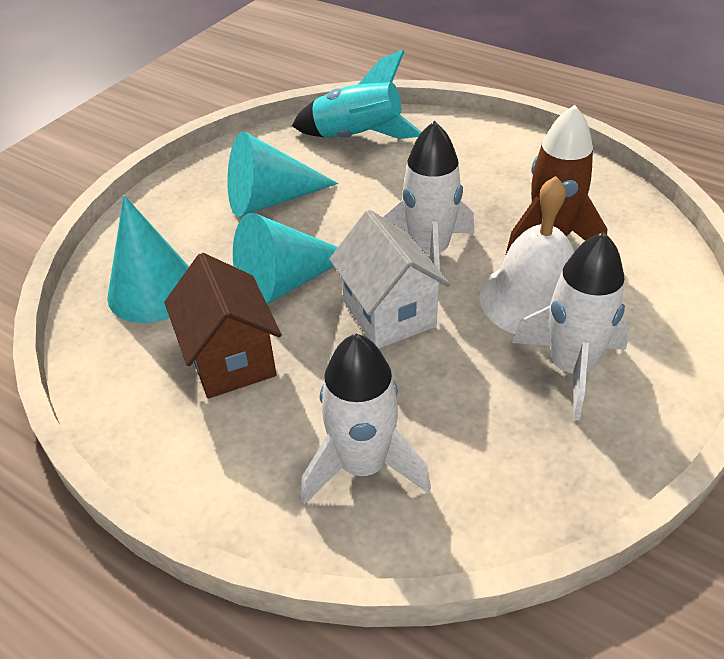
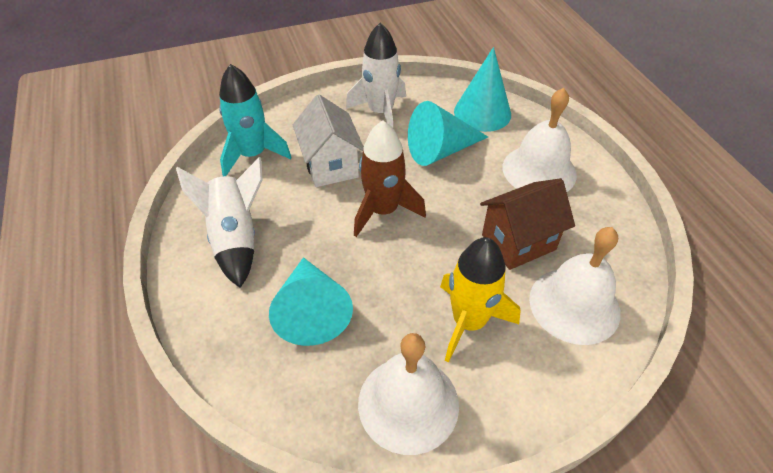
white bell: 1 -> 3
white rocket: 3 -> 2
yellow rocket: 0 -> 1

